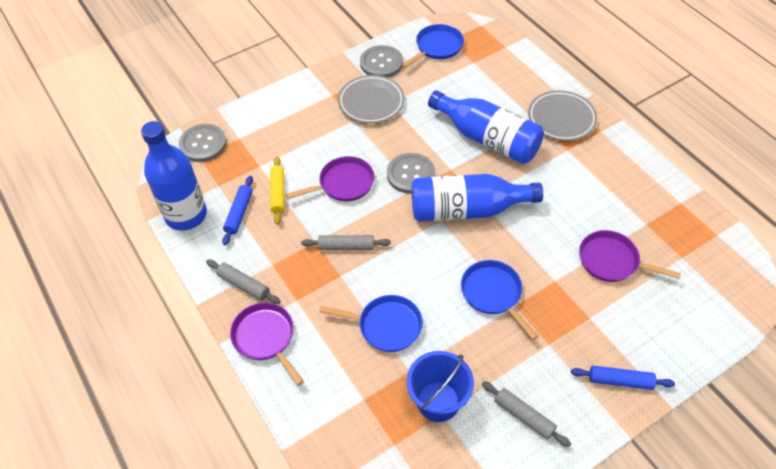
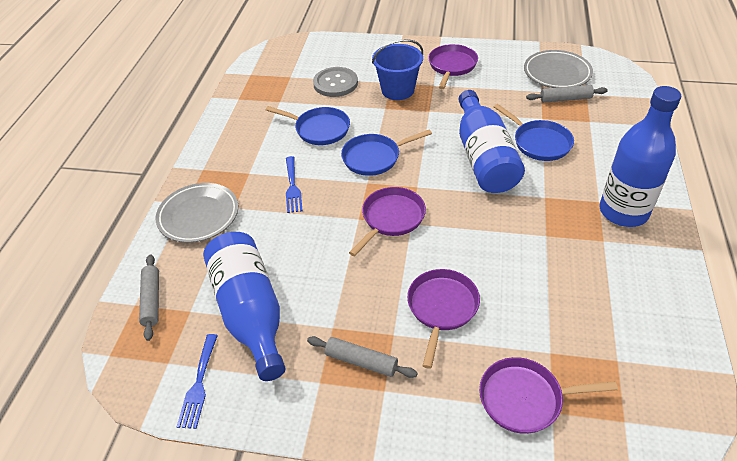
blue fork: 0 -> 2
blue rolling pin: 2 -> 0
grey button: 3 -> 1
purple pan: 3 -> 4
yellow rolling pin: 1 -> 0

